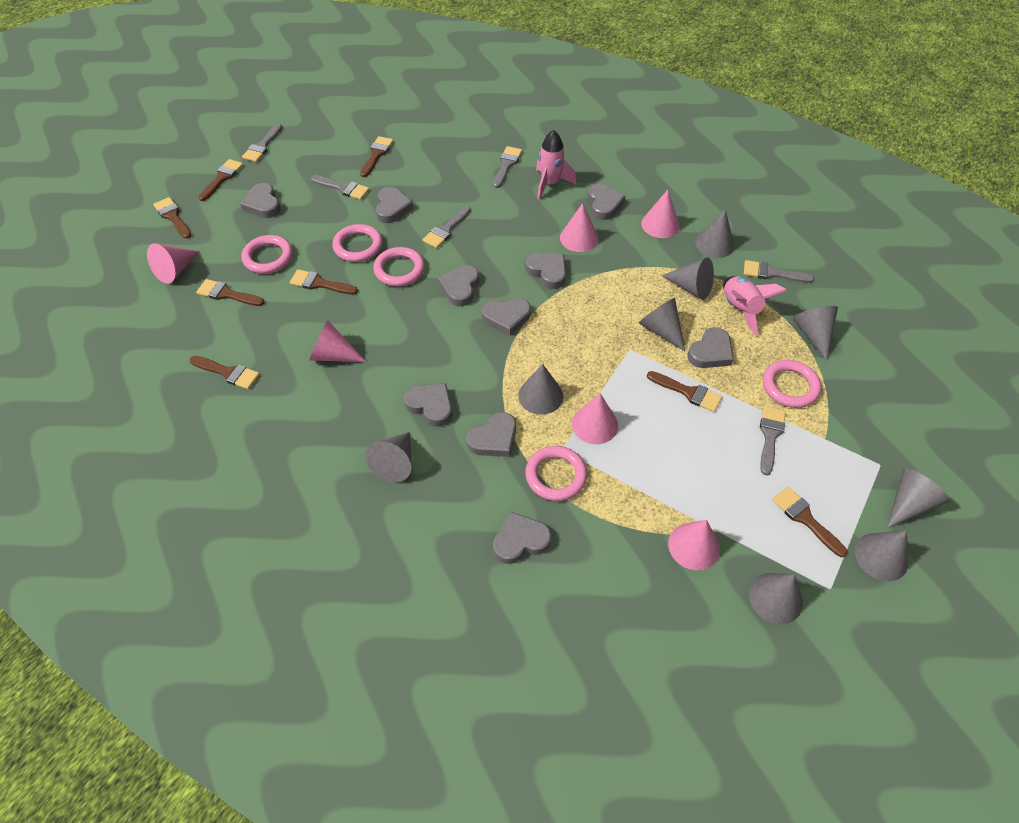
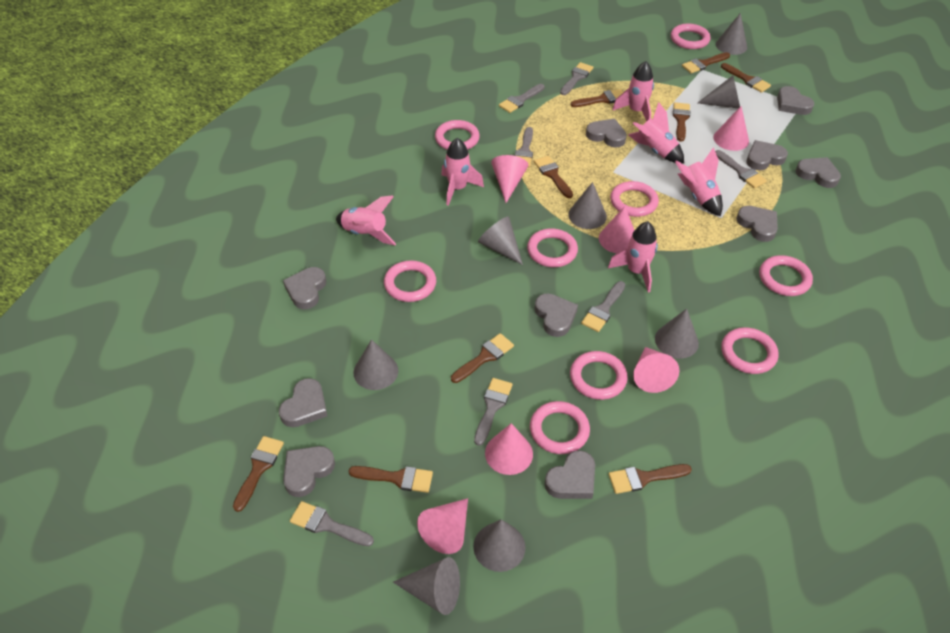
brown brush: 8 -> 9
grey brush: 6 -> 7
grey cone: 9 -> 8
pink ring: 5 -> 9
pink rocket: 2 -> 6

